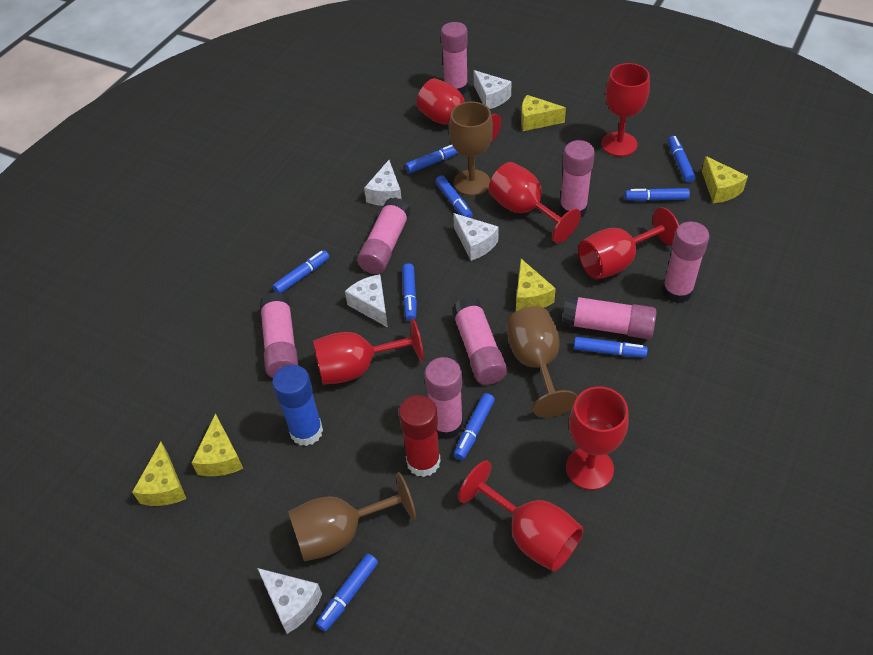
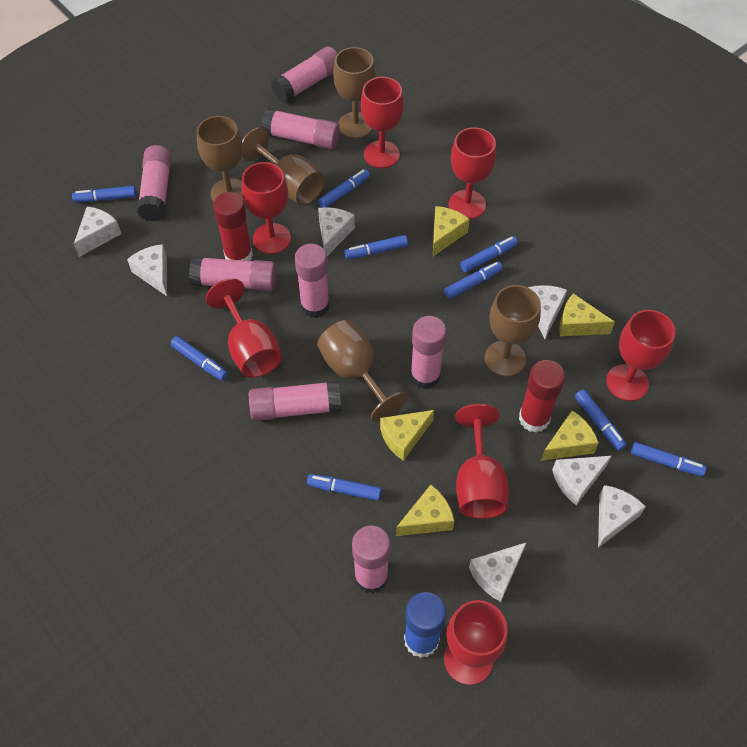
brown goblet: 3 -> 5
red glue stick: 1 -> 2
white cheese: 5 -> 7

